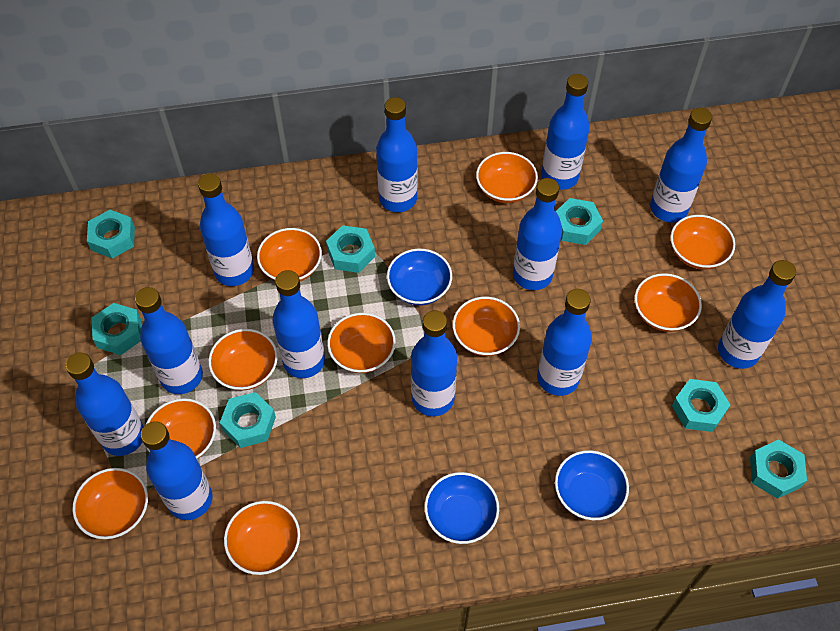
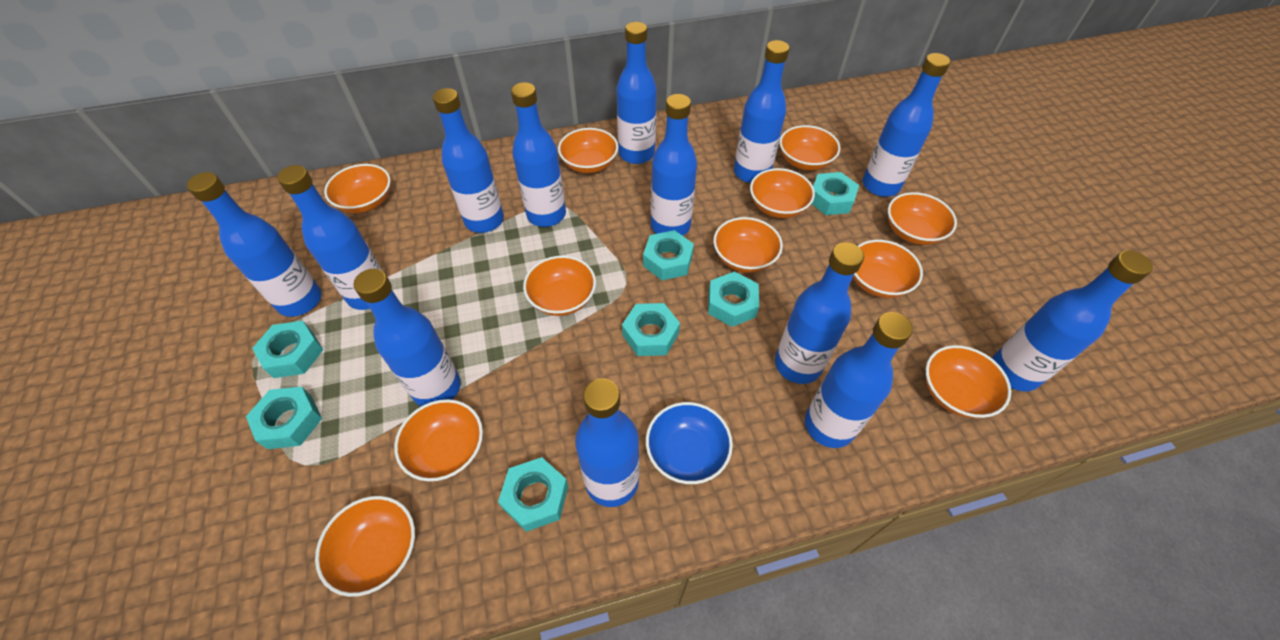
blue bottle: 12 -> 13
blue bowl: 3 -> 1
orange bowl: 10 -> 11

